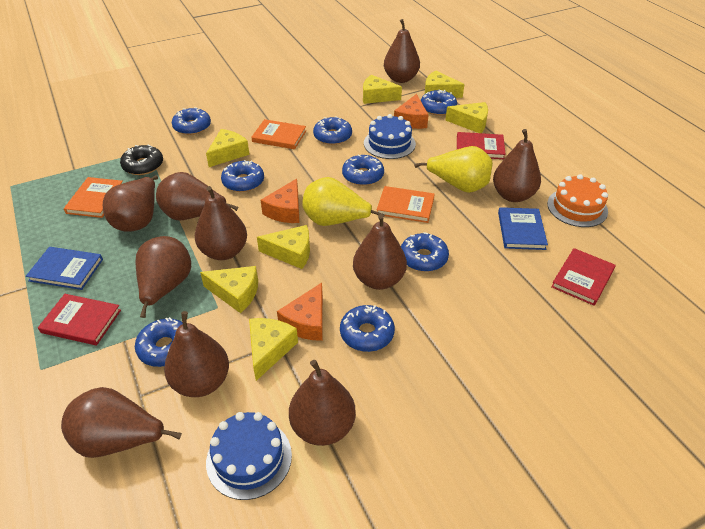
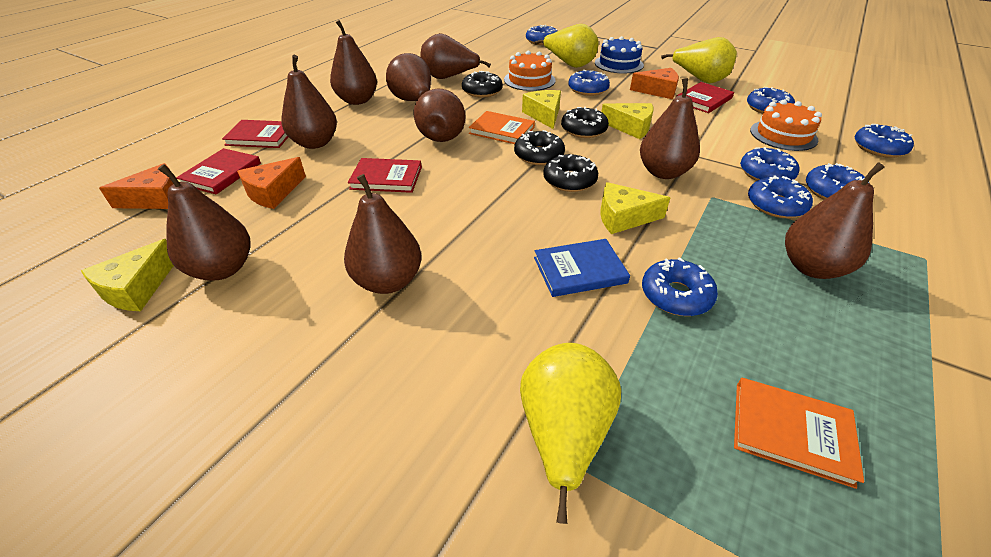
black donut: 1 -> 4
blue book: 2 -> 1
blue cake: 2 -> 1
brown pear: 10 -> 9
orange book: 3 -> 2
orange cake: 1 -> 2
red book: 3 -> 4
yellow cheese: 7 -> 4
yellow pear: 2 -> 3

